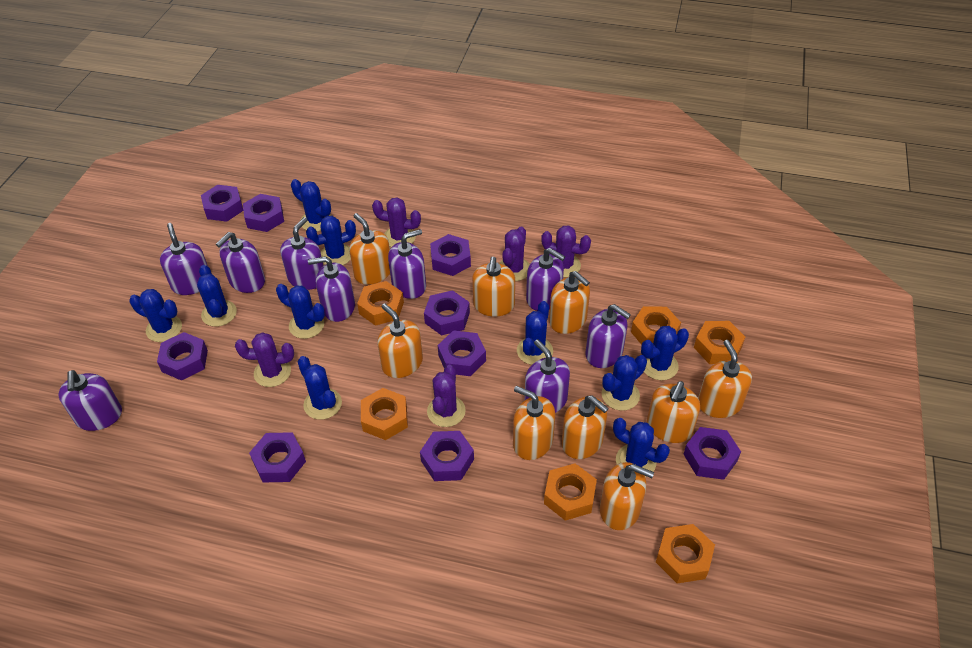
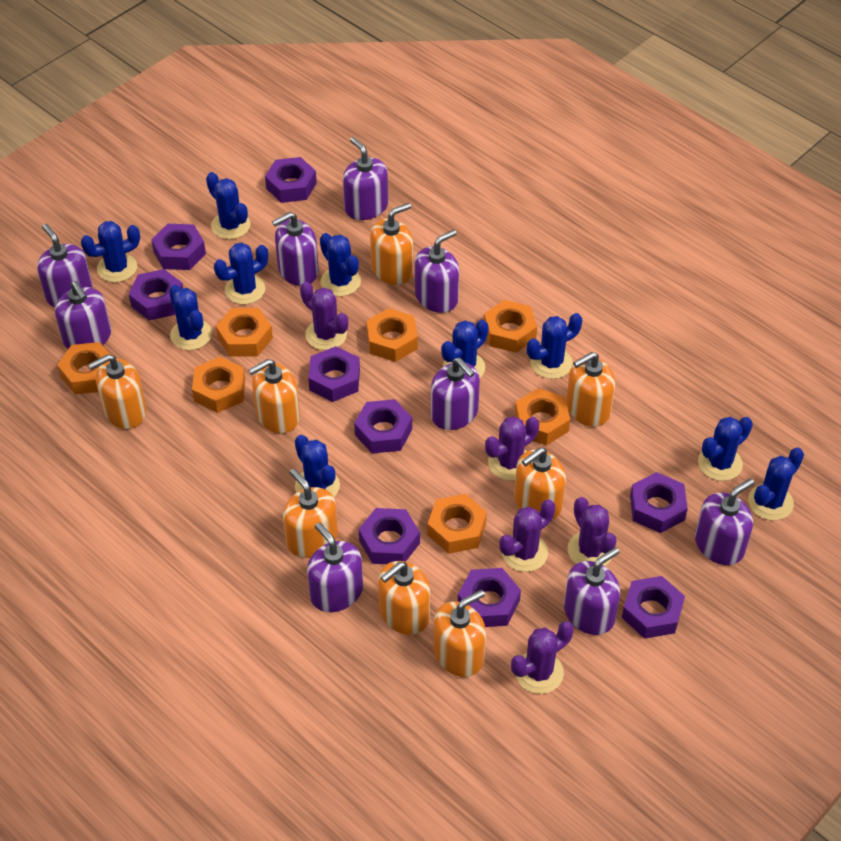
orange nut: 6 -> 7
orange soap dispenser: 9 -> 8

